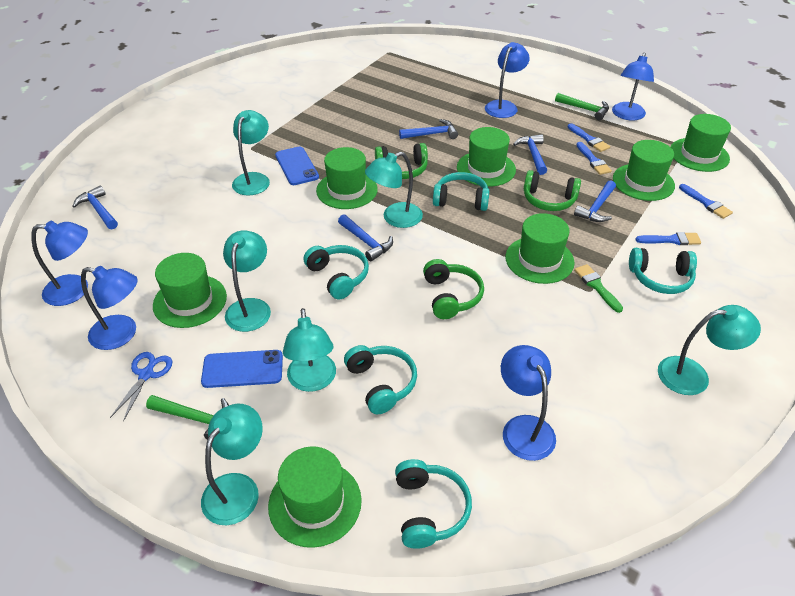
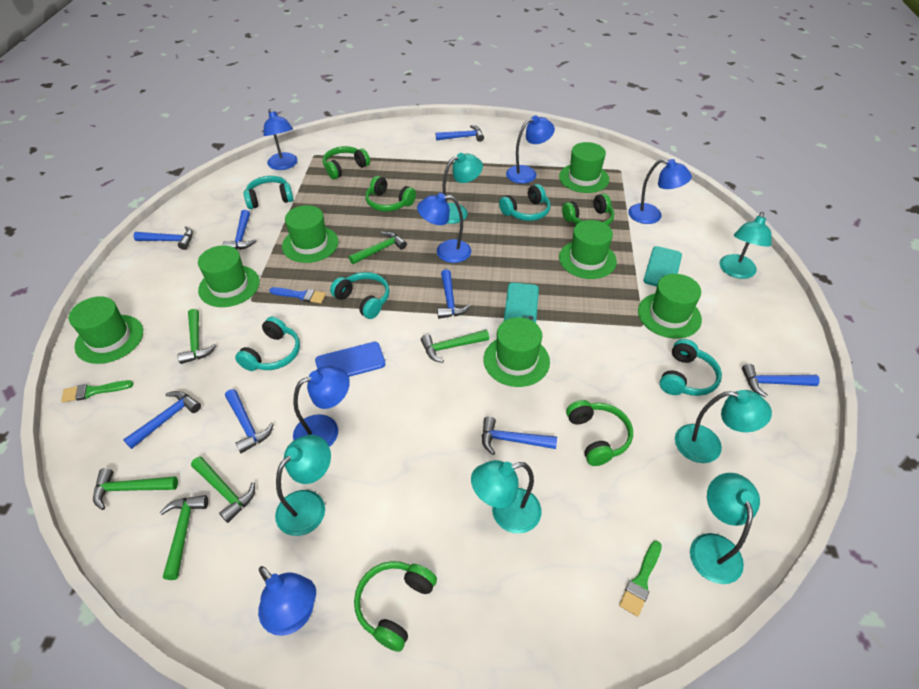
blue brush: 4 -> 1
blue hammer: 5 -> 8
blue lamp: 5 -> 6
blue phone: 2 -> 1
blue scissors: 1 -> 0
green brush: 1 -> 2
green hammer: 2 -> 6
green headphones: 3 -> 5
turquoise phone: 0 -> 2

